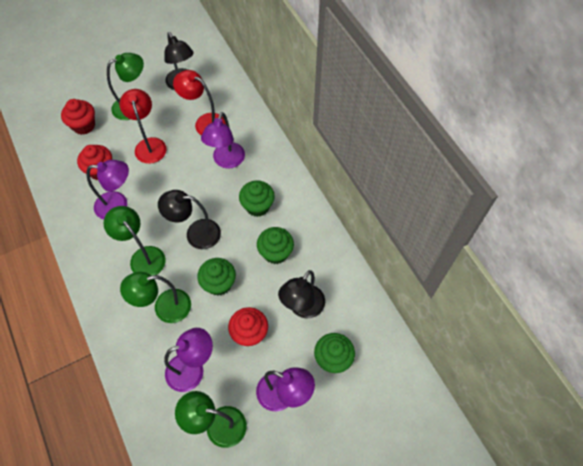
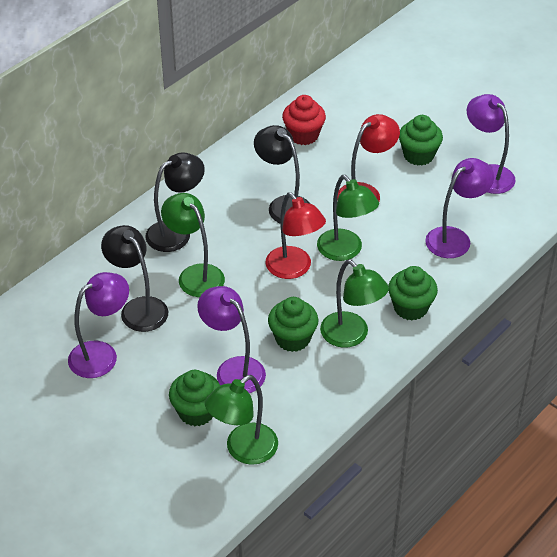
red cupcake: 3 -> 1

